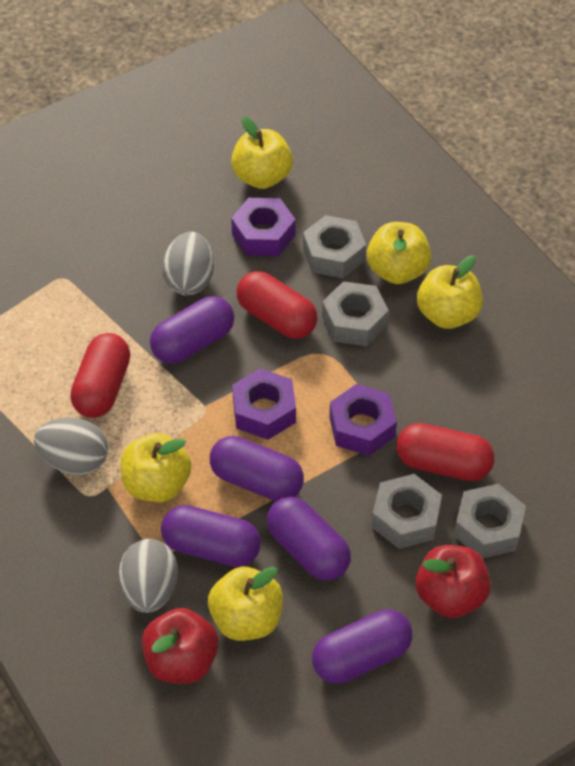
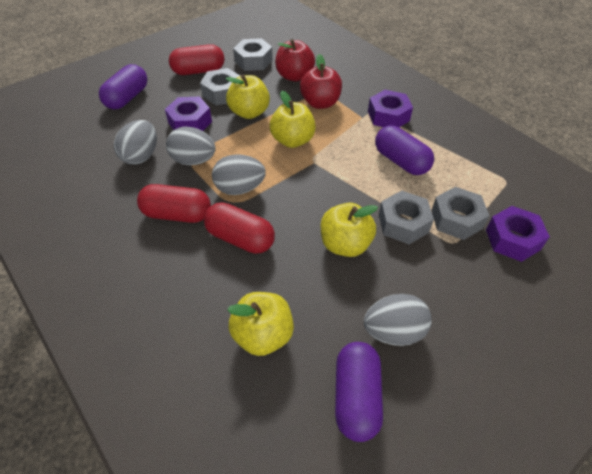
grey egg: 3 -> 4
purple capsule: 5 -> 3
yellow apple: 5 -> 4

